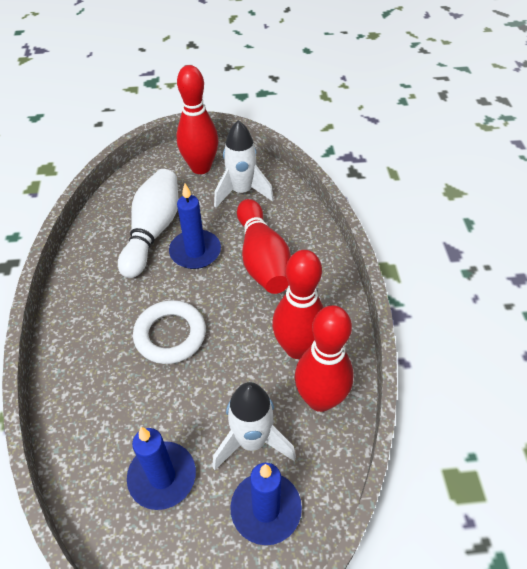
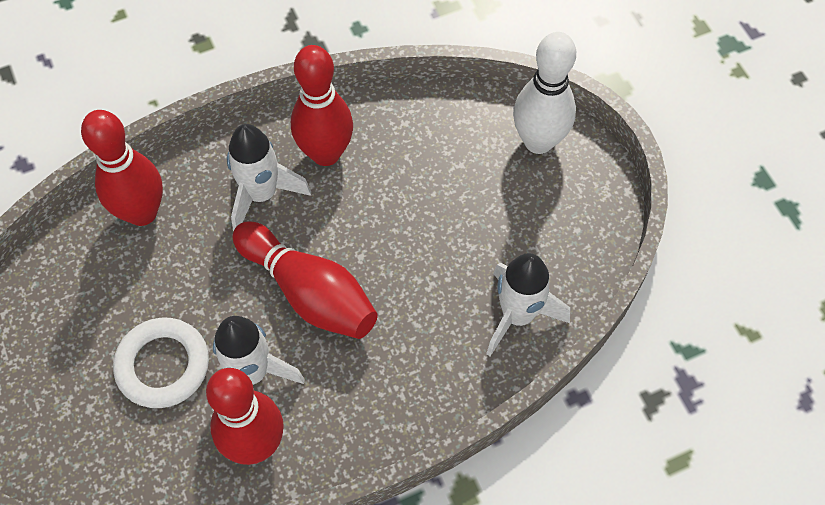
blue candle: 3 -> 0
white rocket: 2 -> 3

